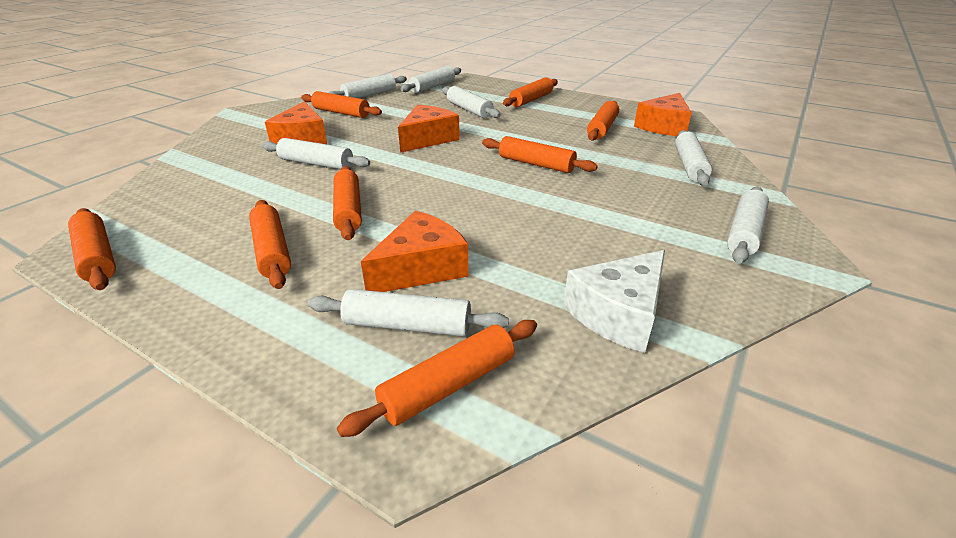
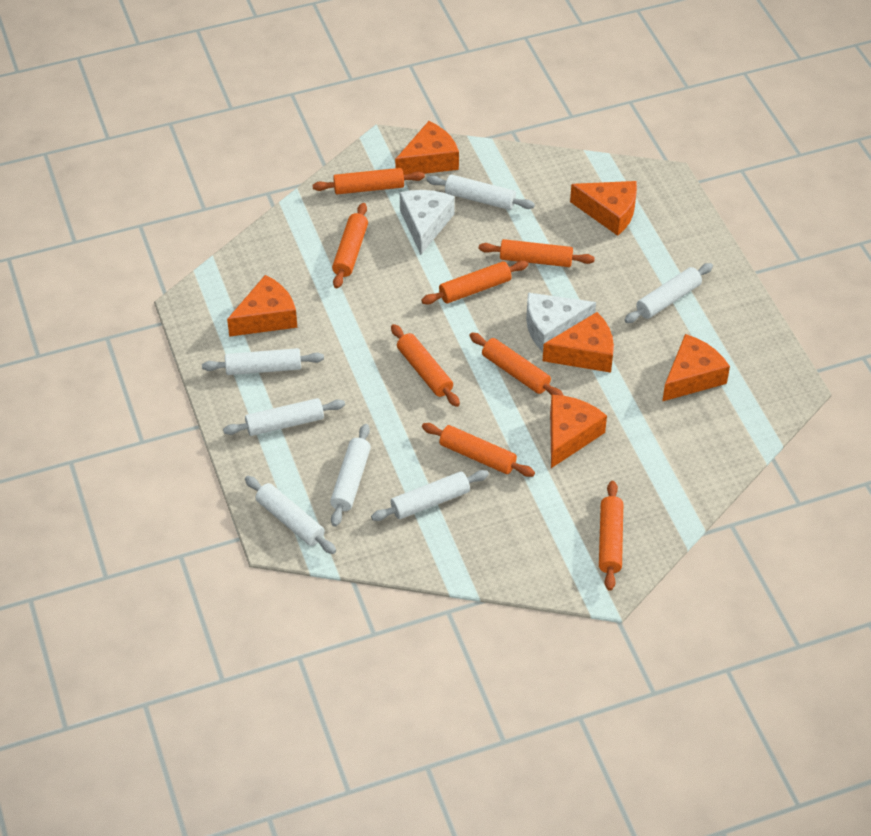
orange cheese: 4 -> 6
white cheese: 1 -> 2

